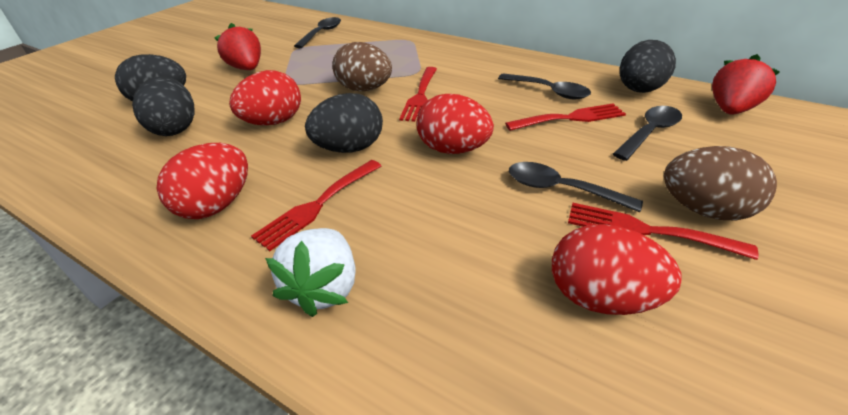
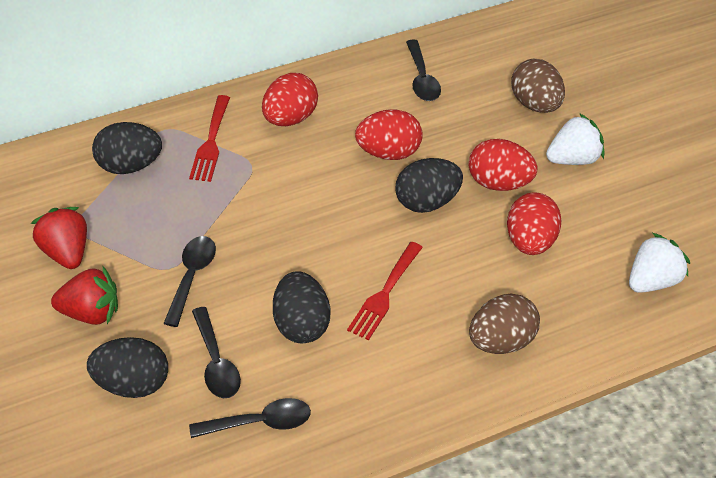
red fork: 4 -> 2
white strawberry: 1 -> 2

